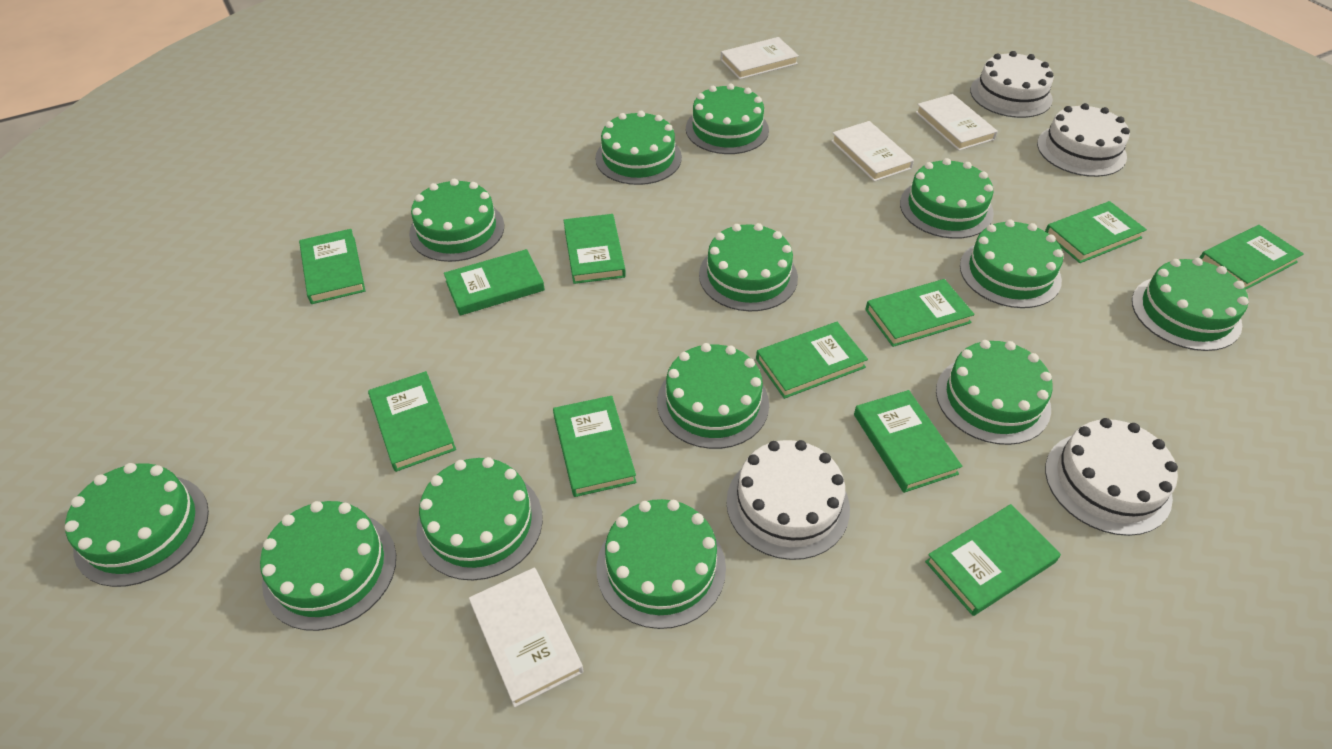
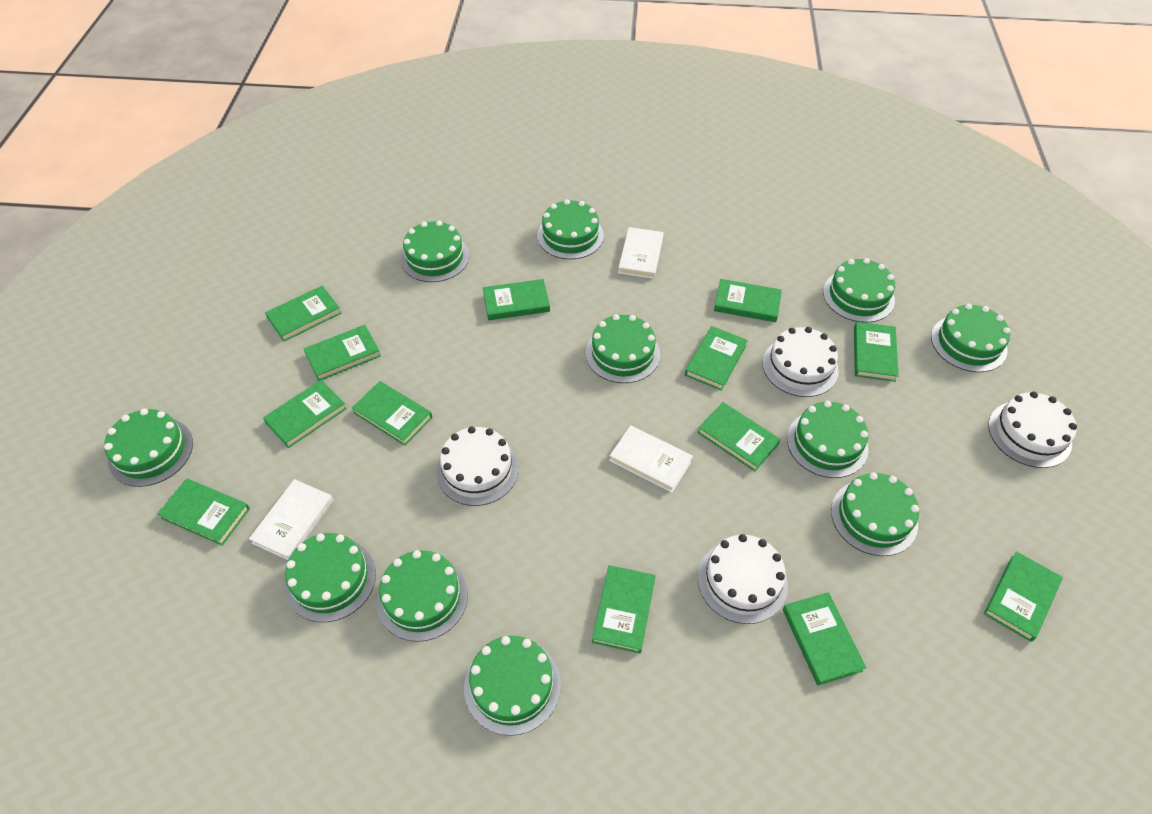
green book: 11 -> 13
green cake: 13 -> 11
white book: 4 -> 3

